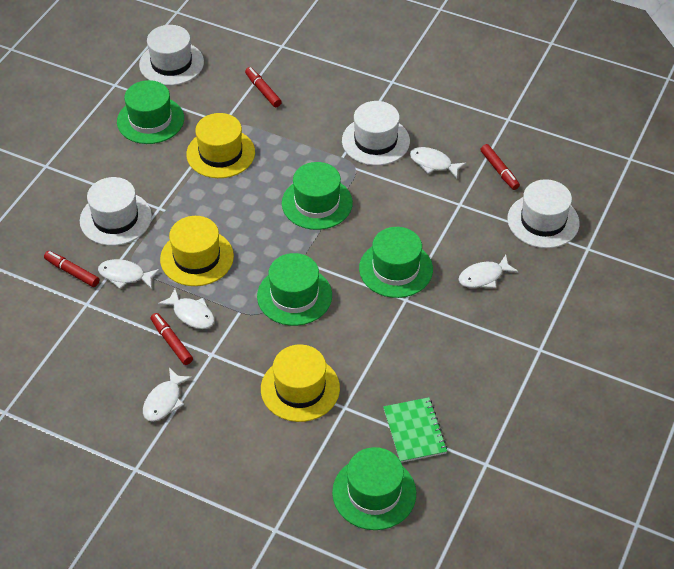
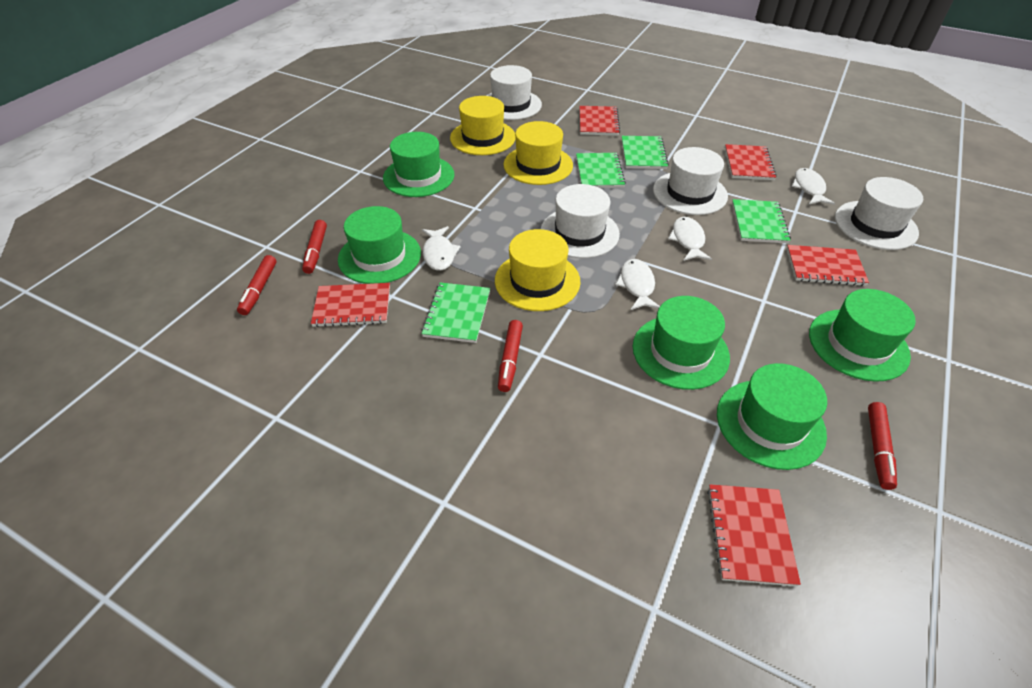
green notebook: 1 -> 4
red notebook: 0 -> 5
white fish: 5 -> 4

